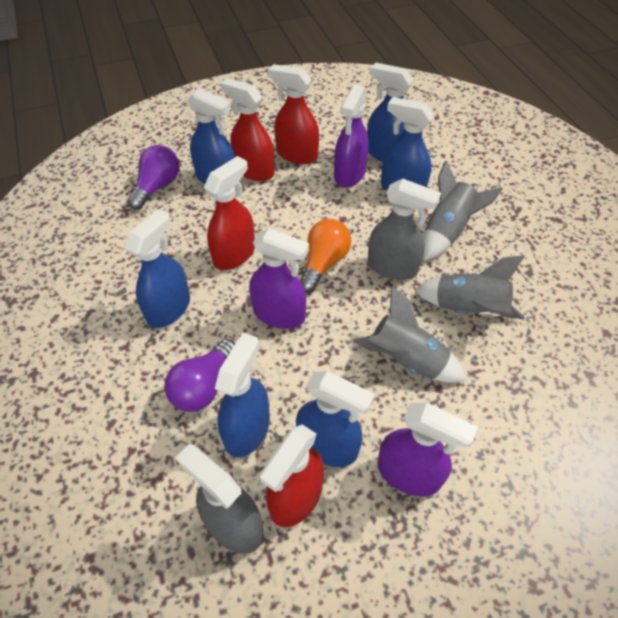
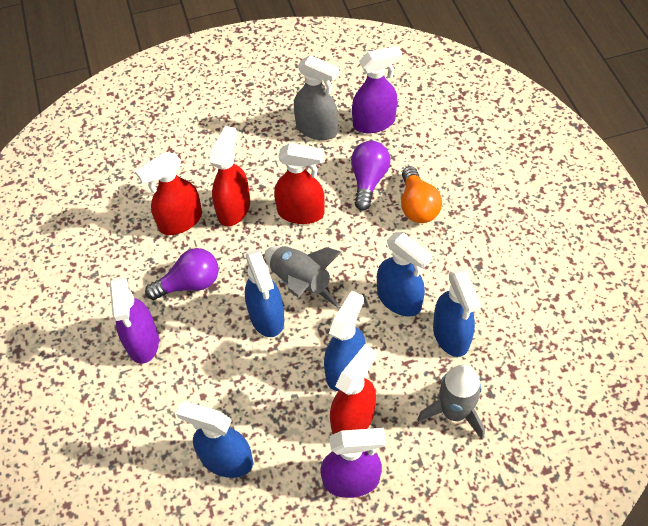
blue spray bottle: 6 -> 5
grey rocket: 3 -> 2
grey spray bottle: 2 -> 1

